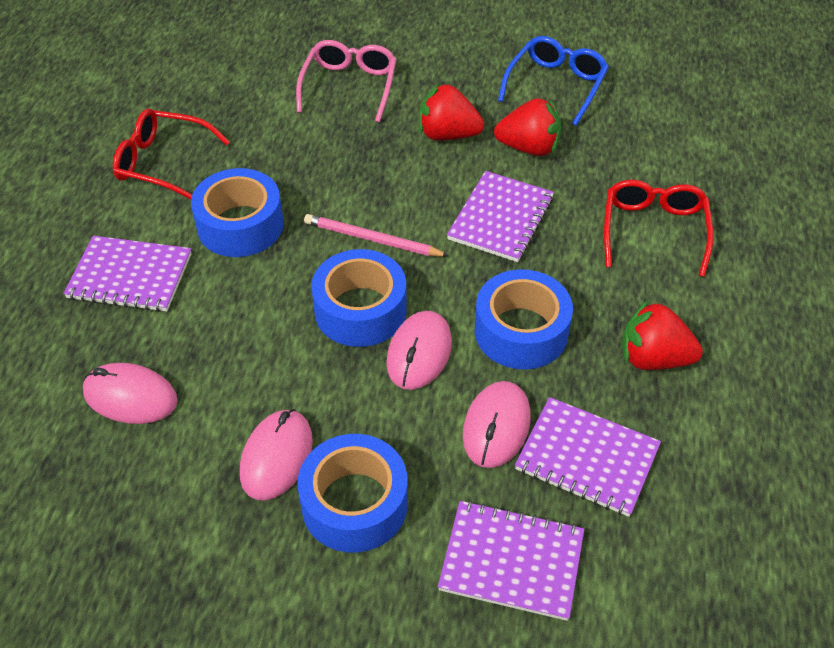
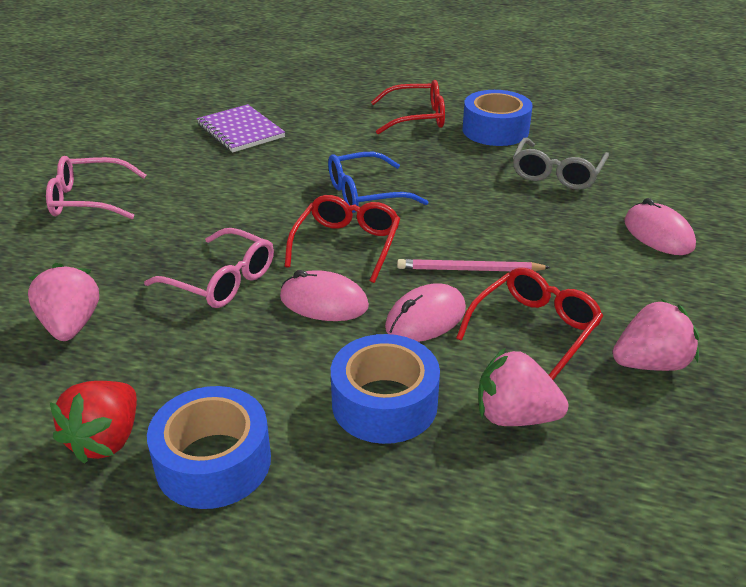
blue tape: 4 -> 3
grey glasses: 0 -> 1
pink glasses: 1 -> 2
pink mouse: 4 -> 3
pink strawberry: 0 -> 3
purple notebook: 4 -> 1
red glasses: 2 -> 3
red strawberry: 3 -> 1

